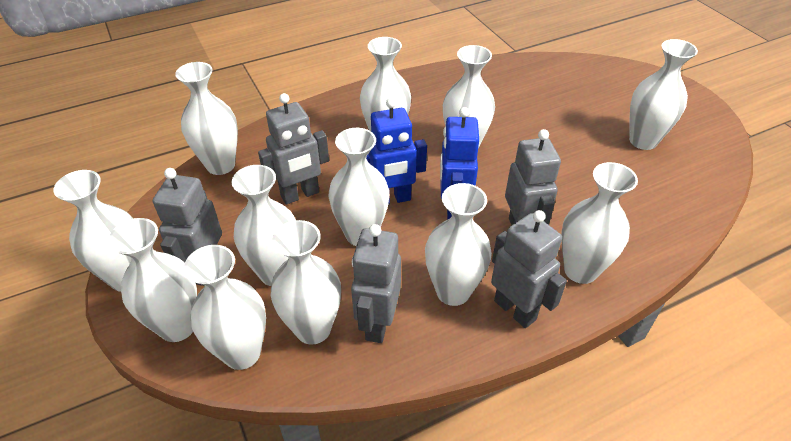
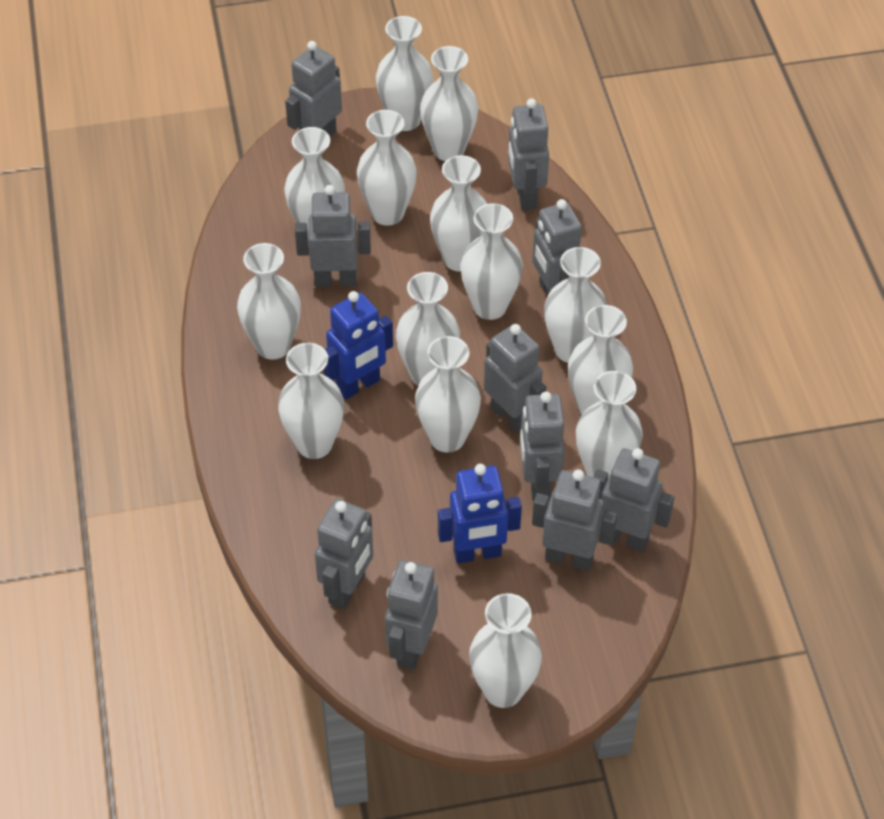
grey robot: 5 -> 10
white vase: 12 -> 14

